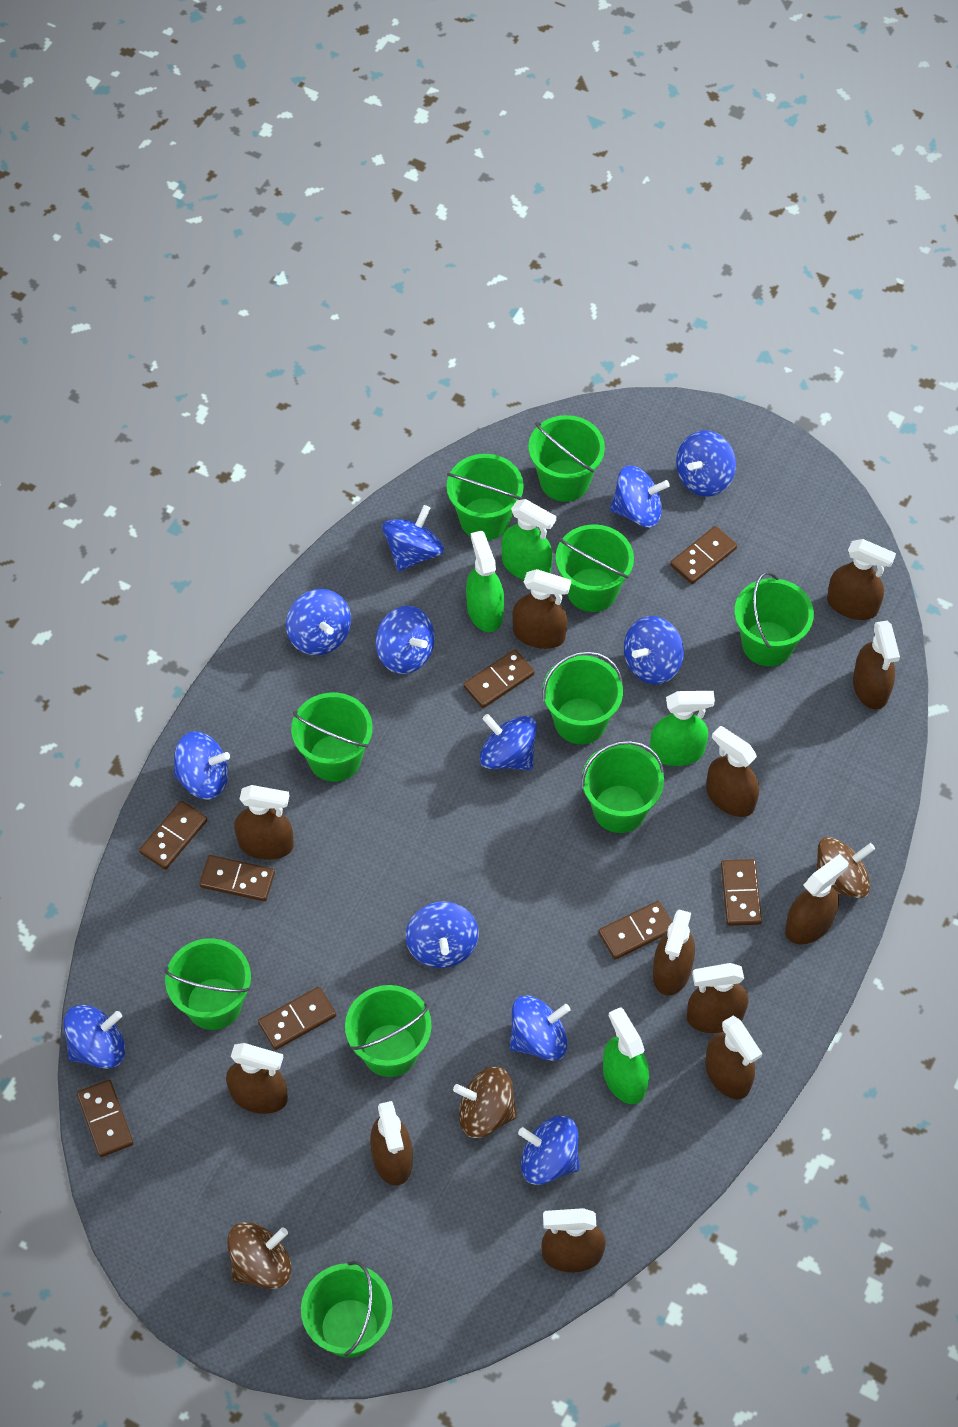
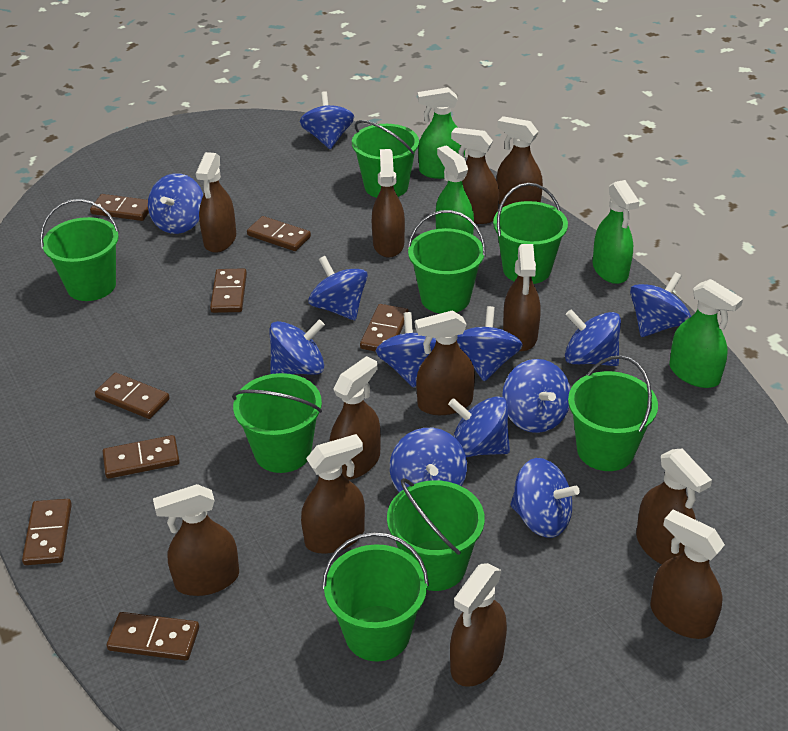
brown spinning top: 3 -> 0
green bucket: 10 -> 8

